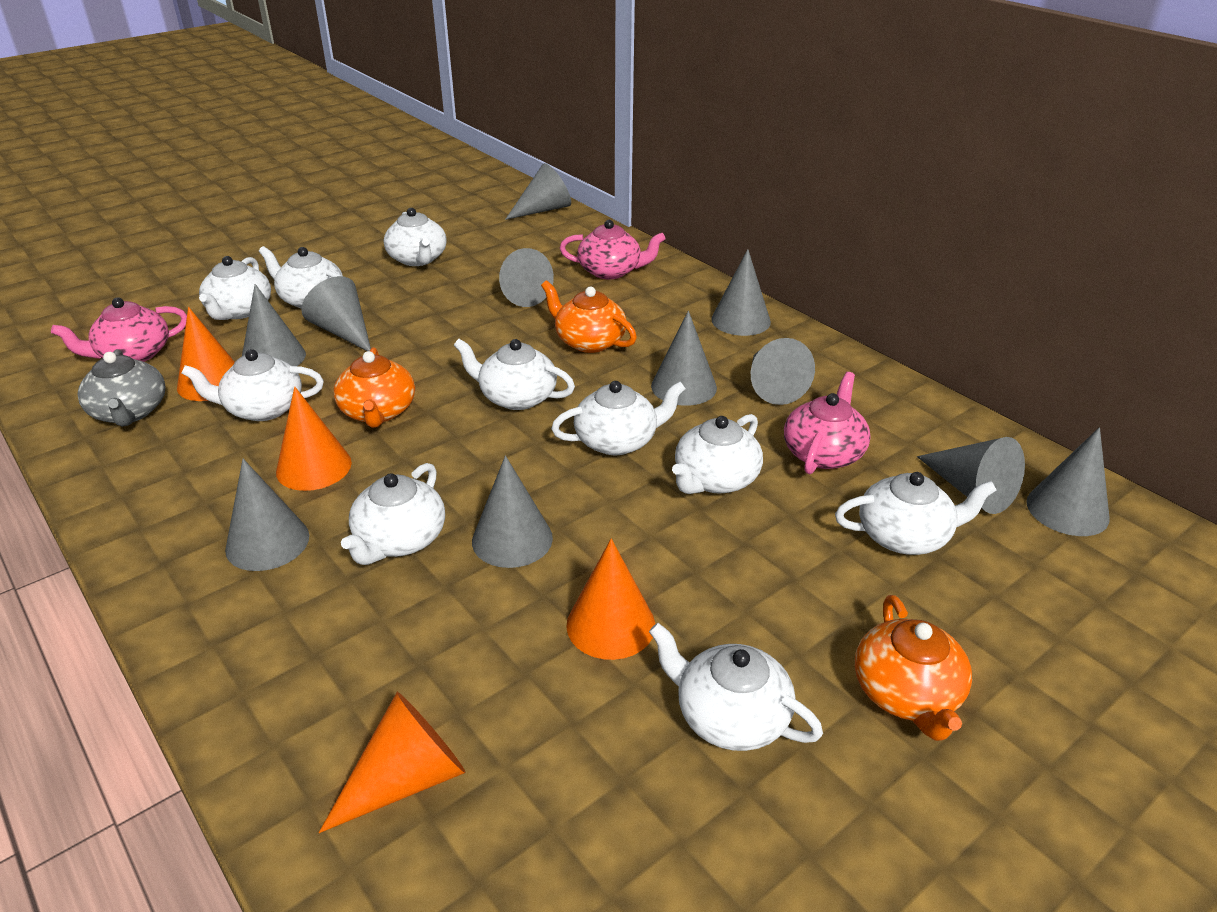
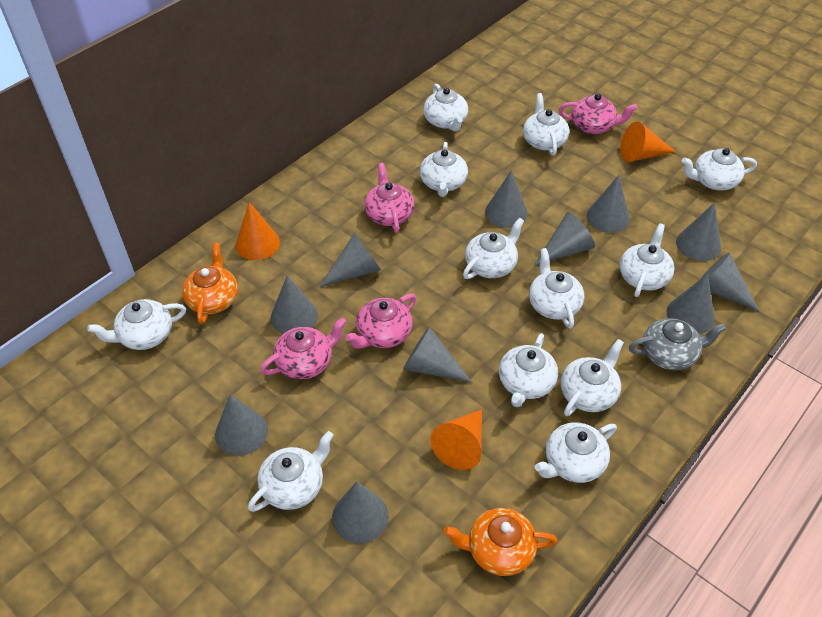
orange cone: 4 -> 3
orange teapot: 3 -> 2
pink teapot: 3 -> 4
white teapot: 10 -> 12

